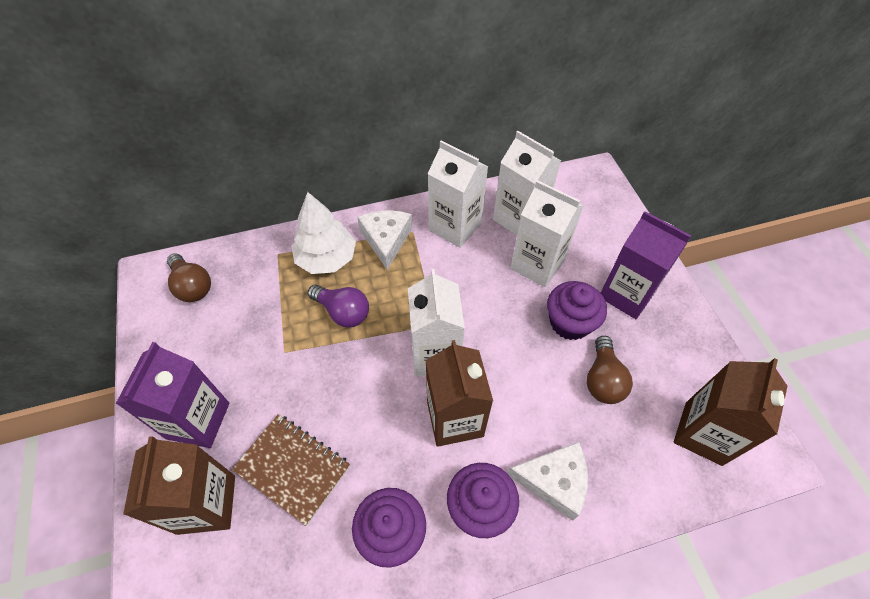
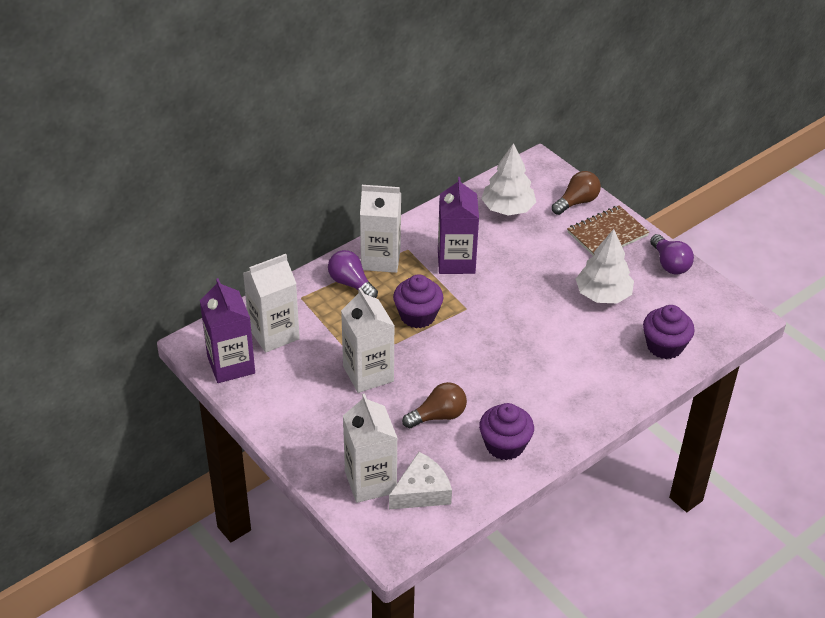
brown carton: 3 -> 0
purple light bulb: 1 -> 2
white cheese: 2 -> 1
white tree: 1 -> 2

